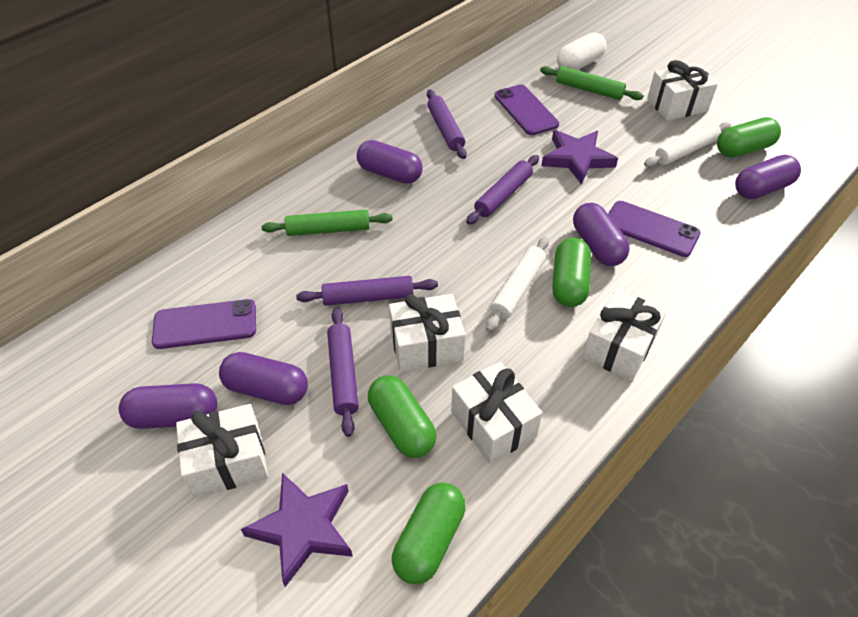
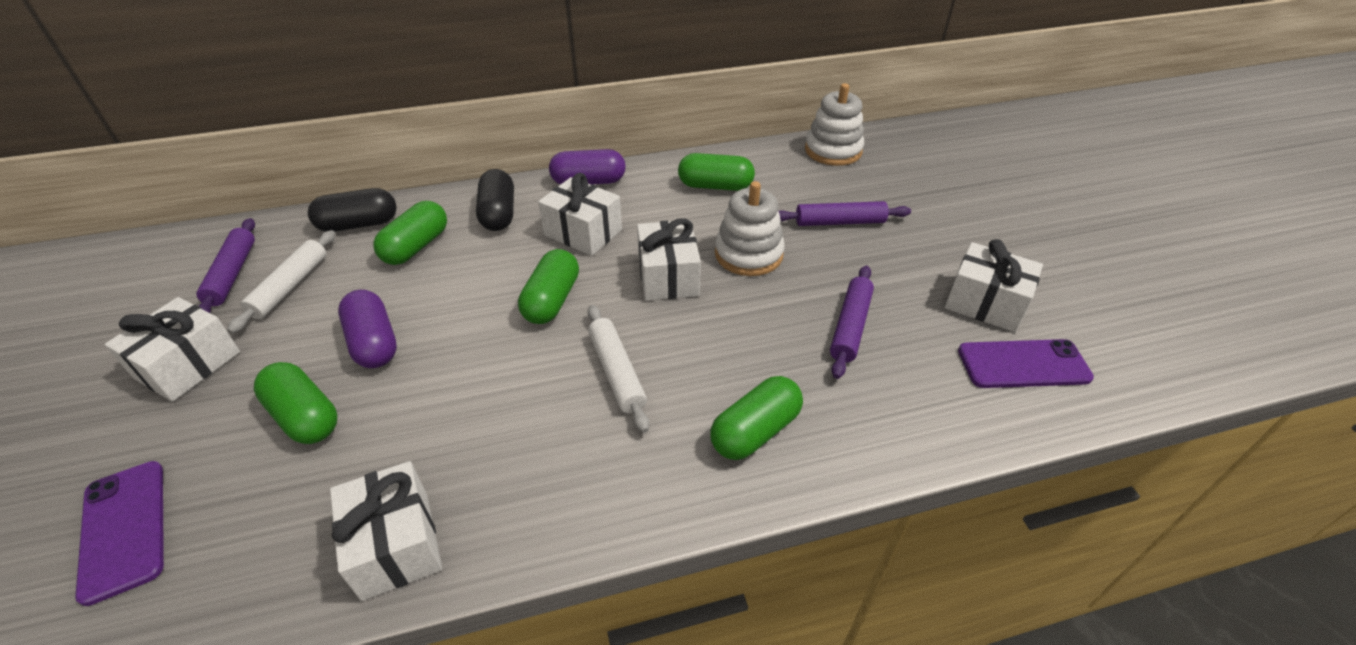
black capsule: 0 -> 2
green capsule: 4 -> 5
green rolling pin: 2 -> 0
purple capsule: 5 -> 2
purple phone: 3 -> 2
purple rolling pin: 4 -> 3
purple star: 2 -> 0
white capsule: 1 -> 0
white stacking toy: 0 -> 2

